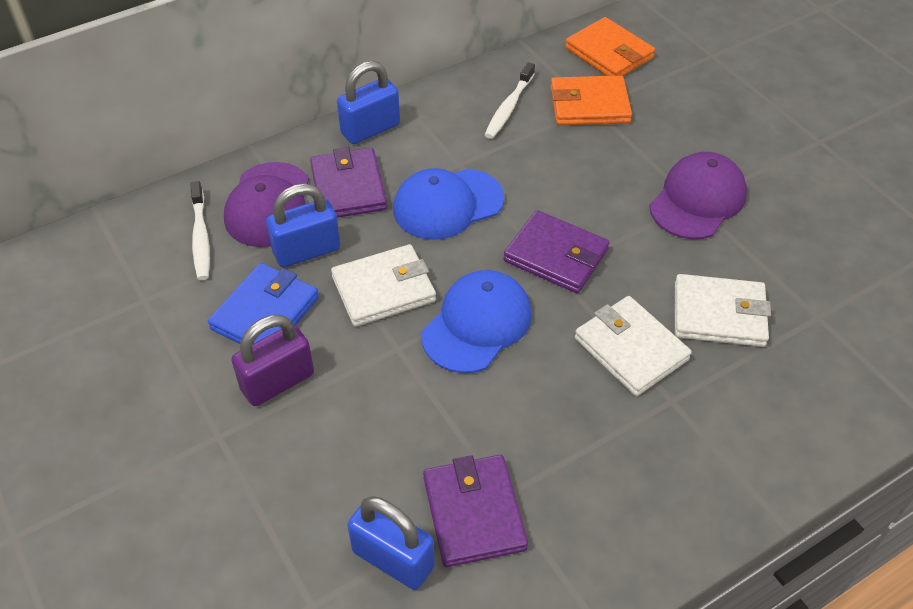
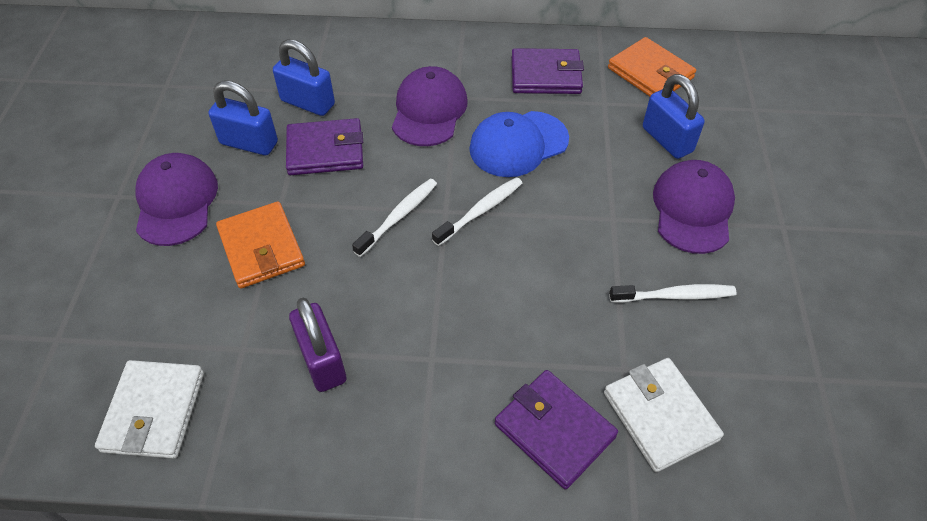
blue cap: 2 -> 1
blue wallet: 1 -> 0
purple cap: 2 -> 3
white toothbrush: 2 -> 3
white wallet: 3 -> 2

